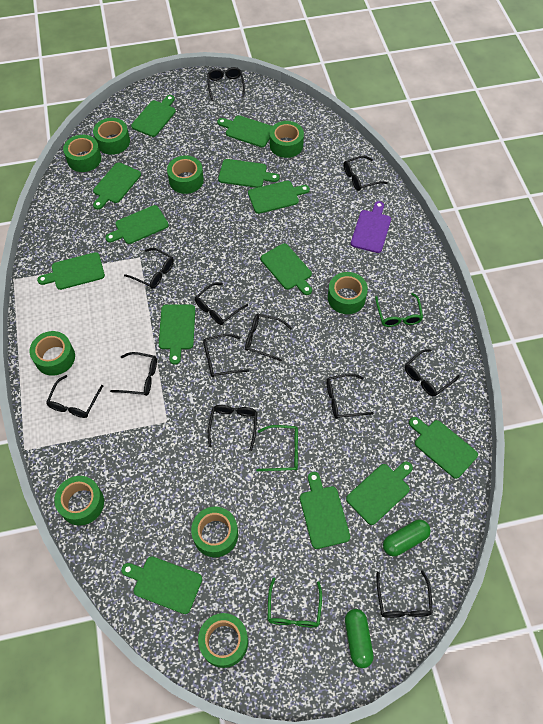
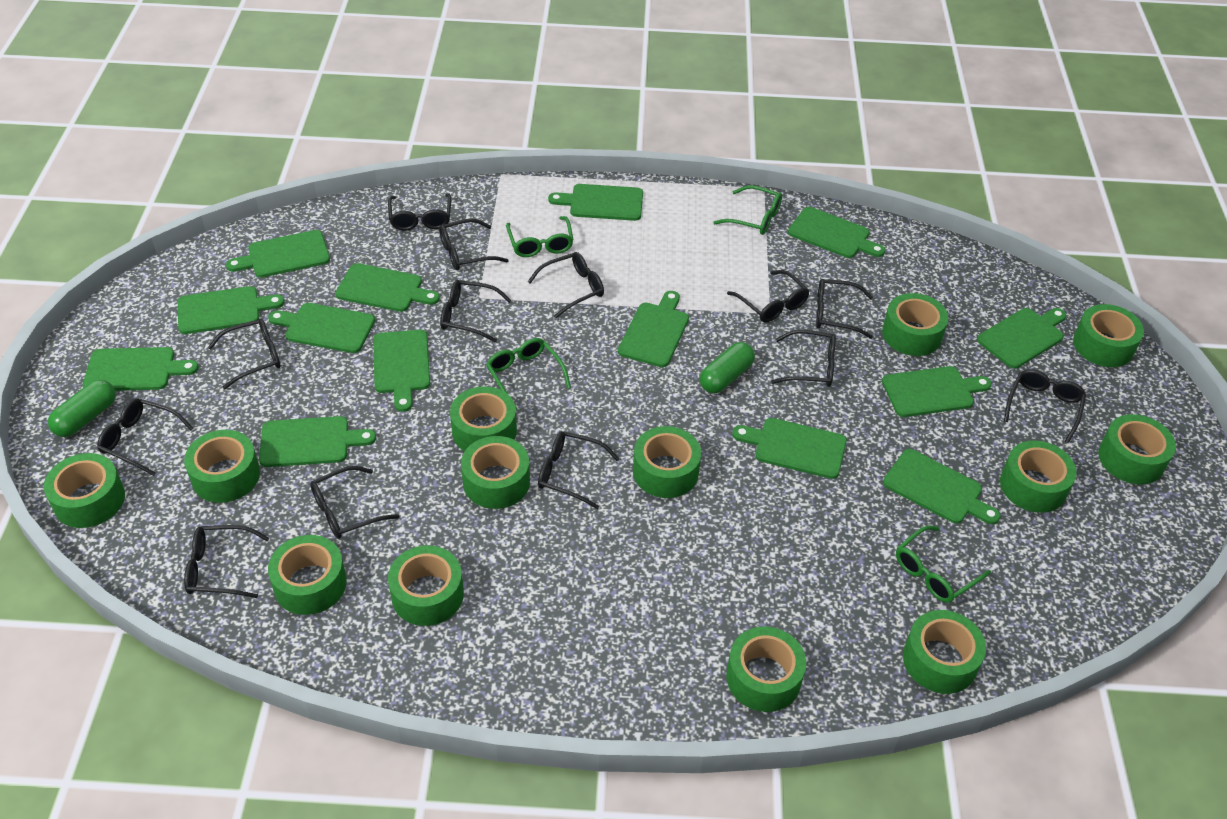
black glasses: 12 -> 13
green cutting board: 13 -> 14
green glasses: 3 -> 4
green tape: 9 -> 13
purple cutting board: 1 -> 0

